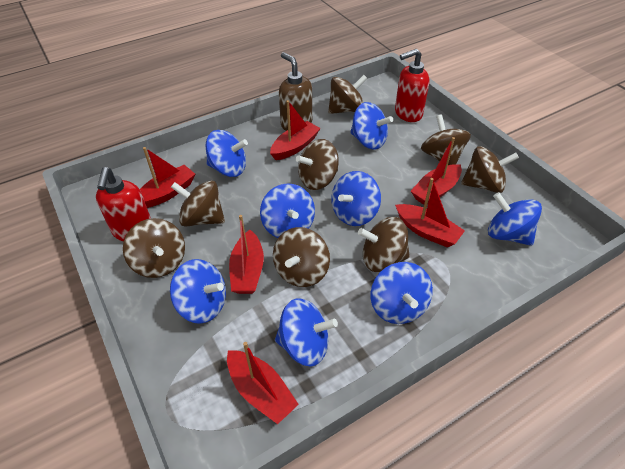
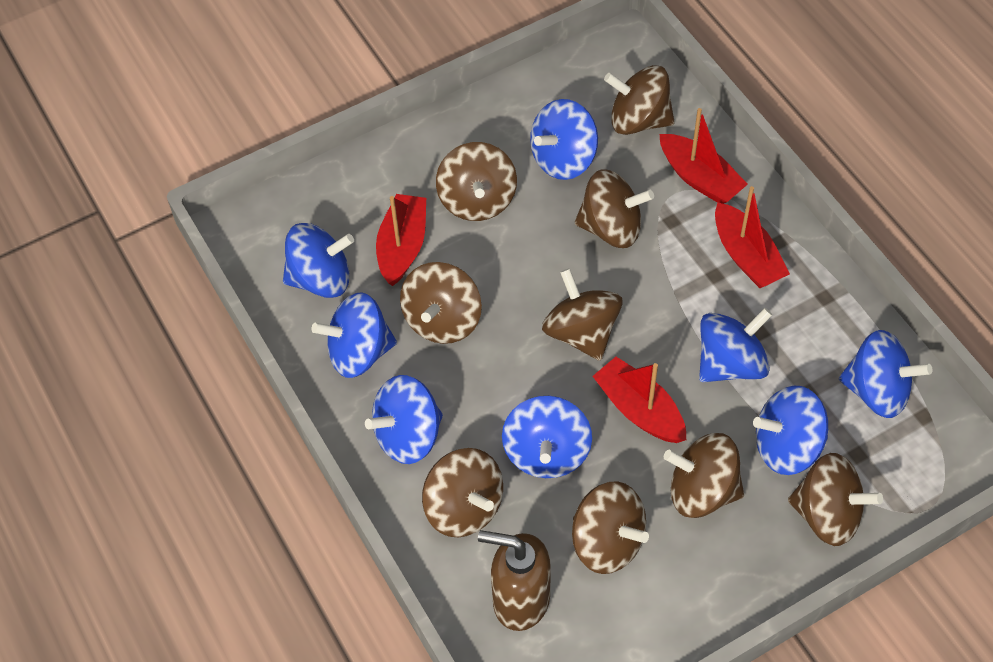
brown spinning top: 8 -> 9
red boat: 6 -> 4
red soap dispenser: 2 -> 0

